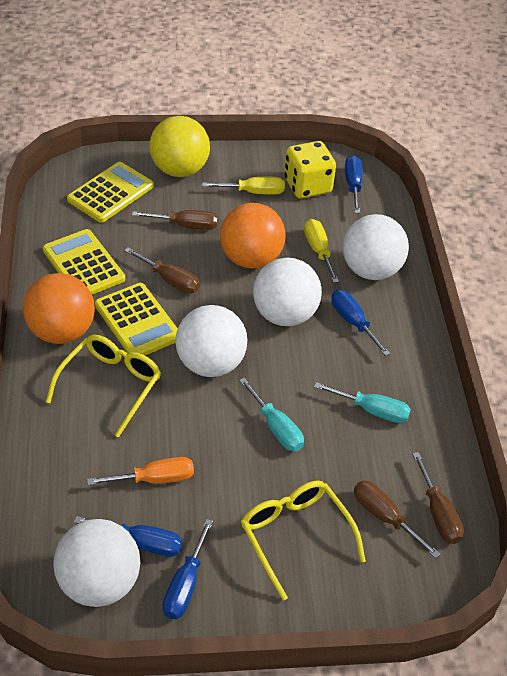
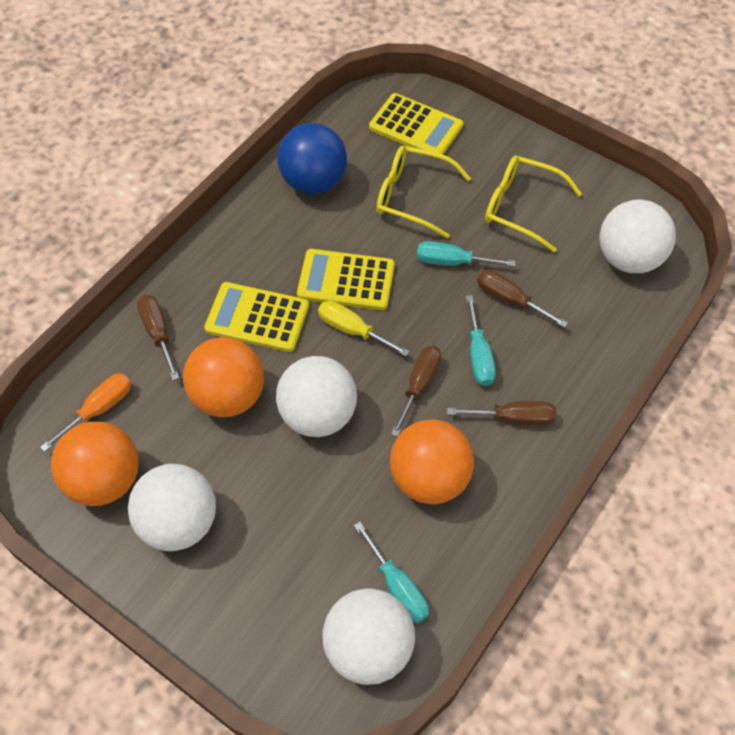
blue ball: 0 -> 1
blue screwdriver: 4 -> 0
orange ball: 2 -> 3
turquoise screwdriver: 2 -> 3
yellow ball: 1 -> 0
yellow dice: 1 -> 0
yellow screwdriver: 2 -> 1

